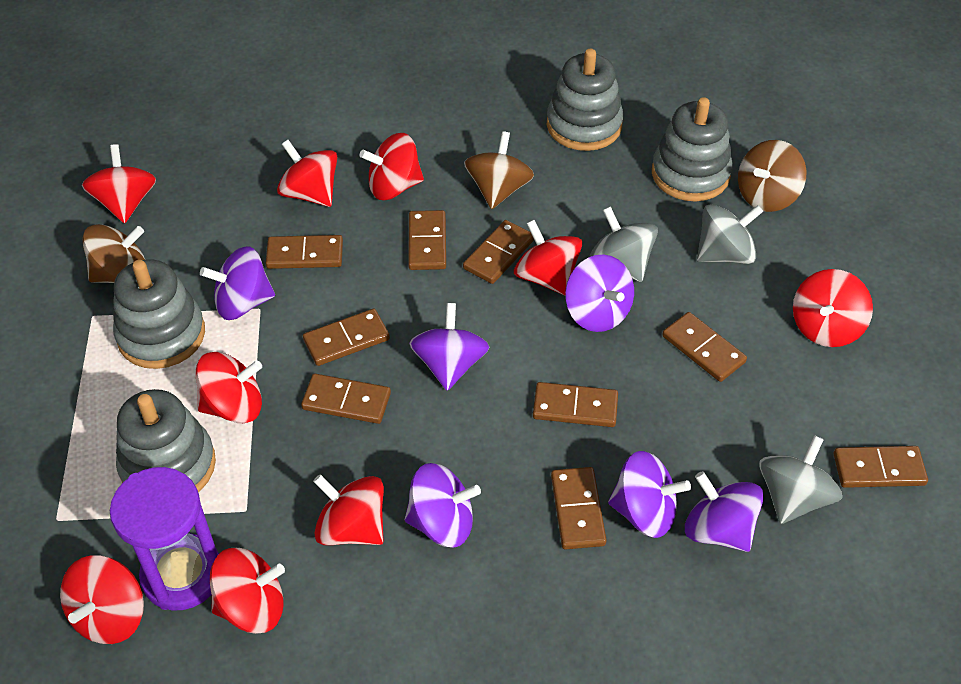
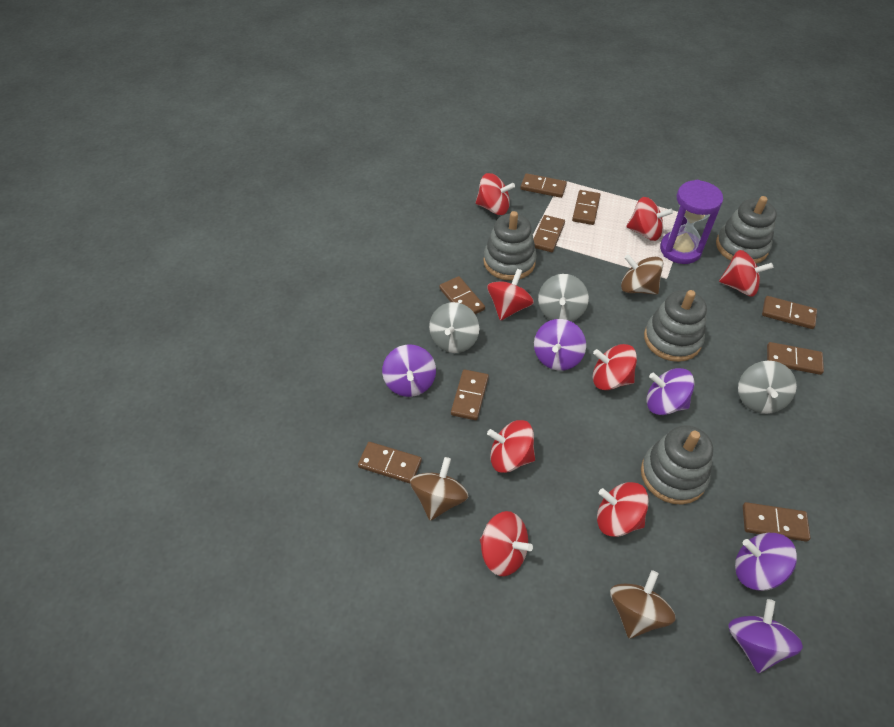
purple spinning top: 6 -> 5
red spinning top: 9 -> 8

